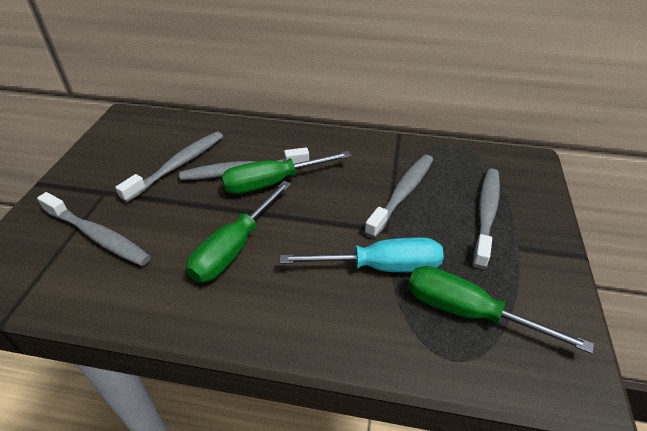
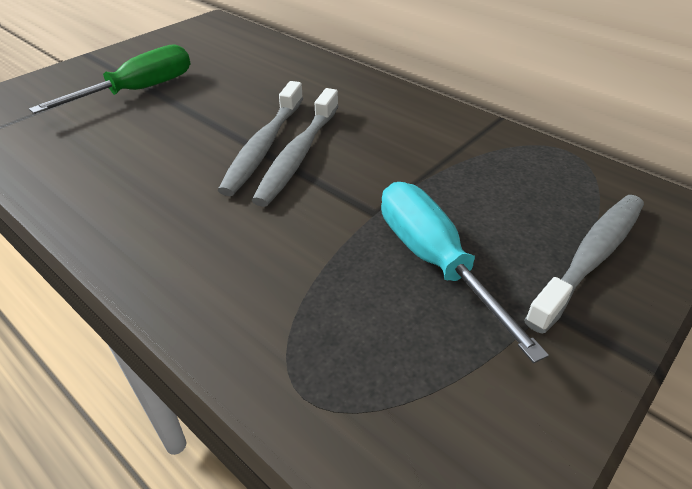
green screwdriver: 3 -> 1
grey toothbrush: 5 -> 3

